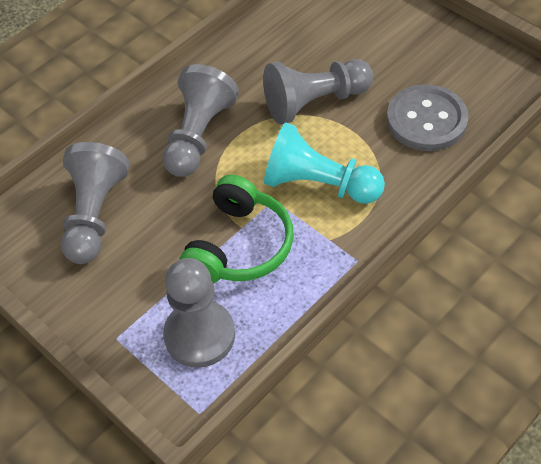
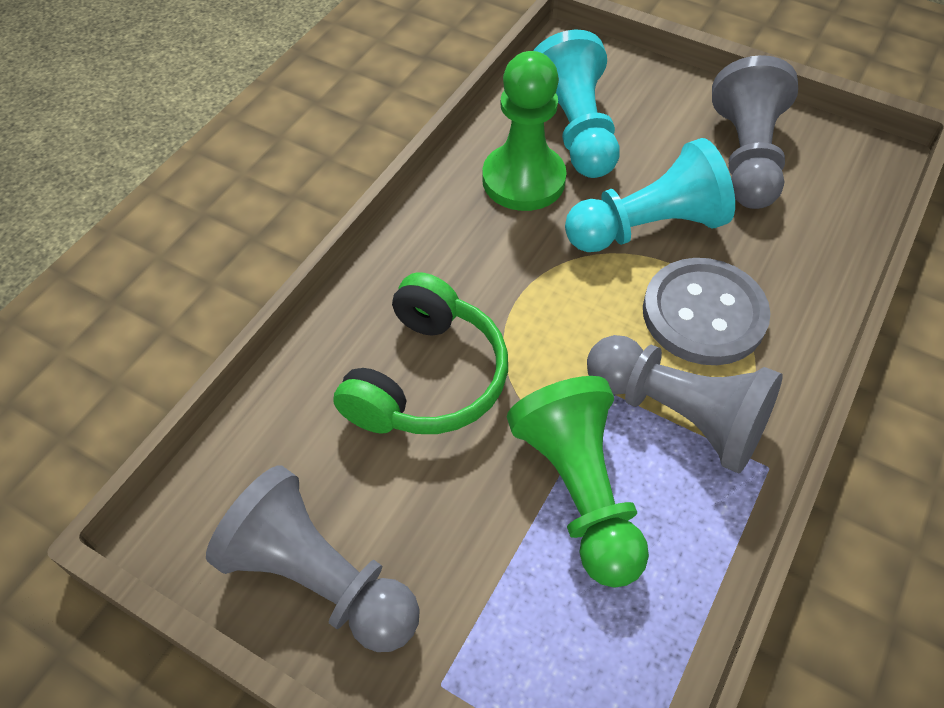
green pawn: 0 -> 2
grey pawn: 4 -> 3
turquoise pawn: 1 -> 2

